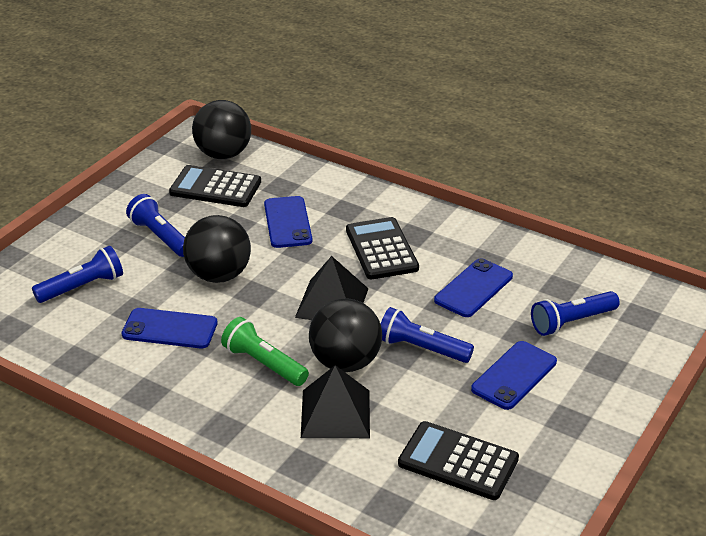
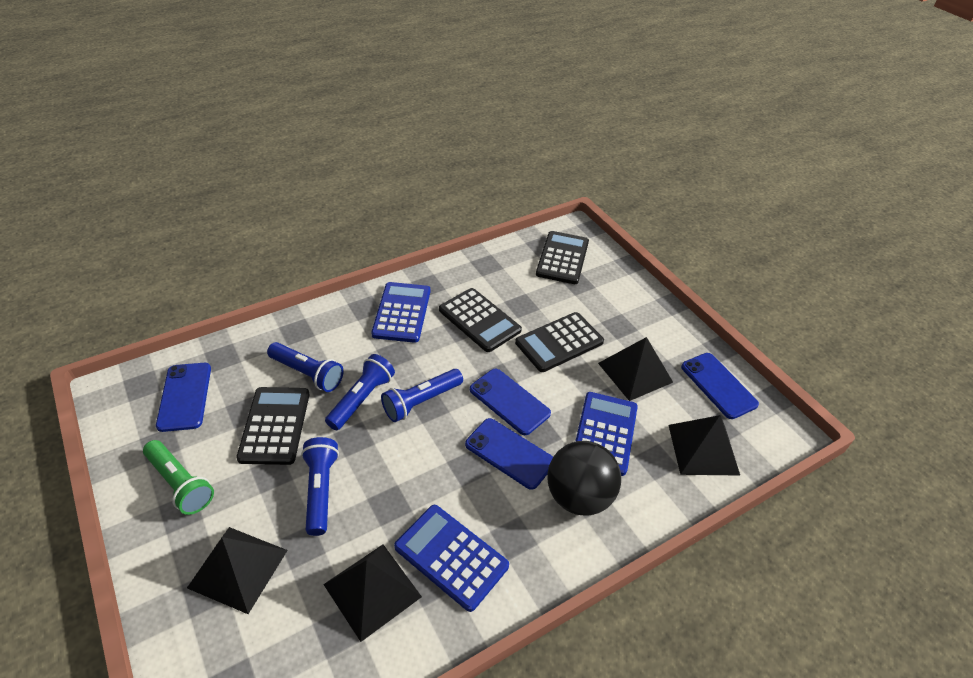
black ball: 3 -> 1
black calculator: 3 -> 4
black pyramid: 2 -> 4
blue calculator: 0 -> 3

